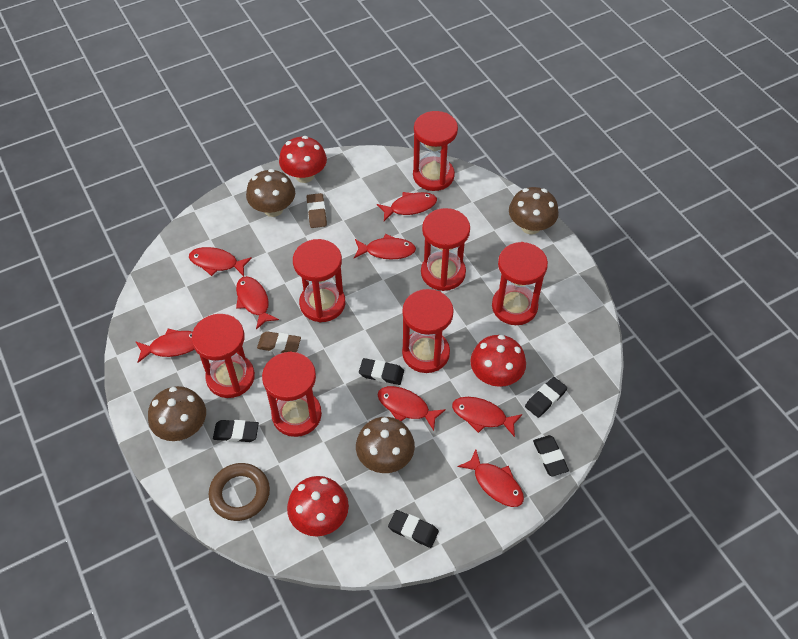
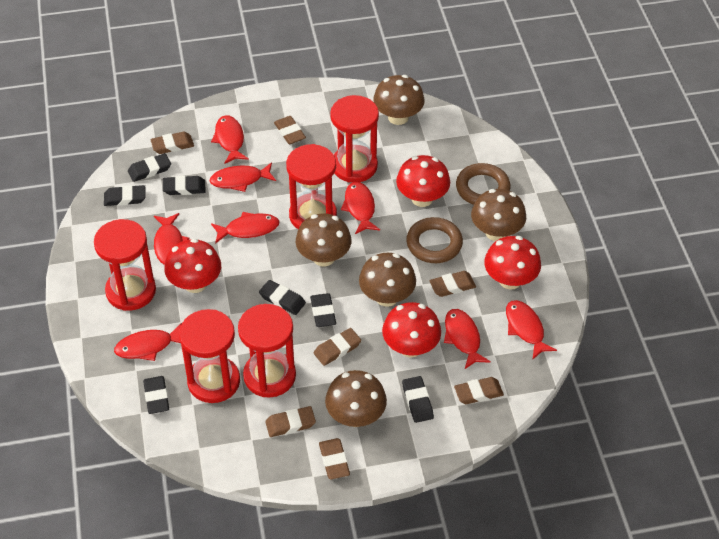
black eraser: 5 -> 7
brown eraser: 2 -> 7
brown mushroom: 4 -> 5
brown ring: 1 -> 2
red hourglass: 7 -> 5
red mushroom: 3 -> 4

